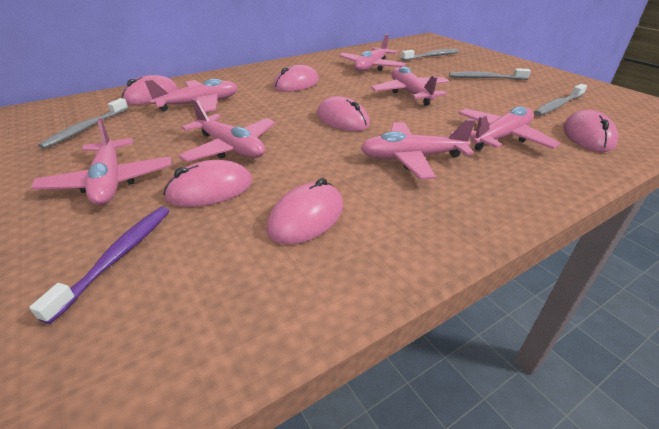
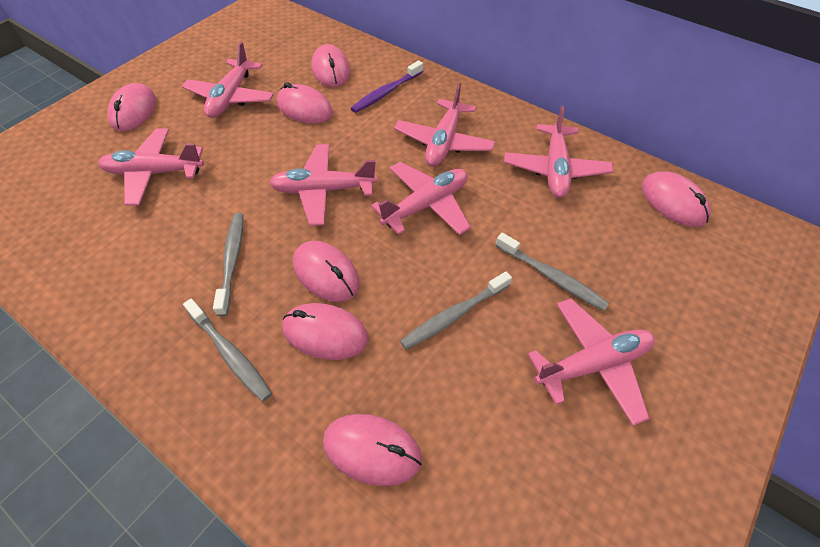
pink mouse: 6 -> 7

